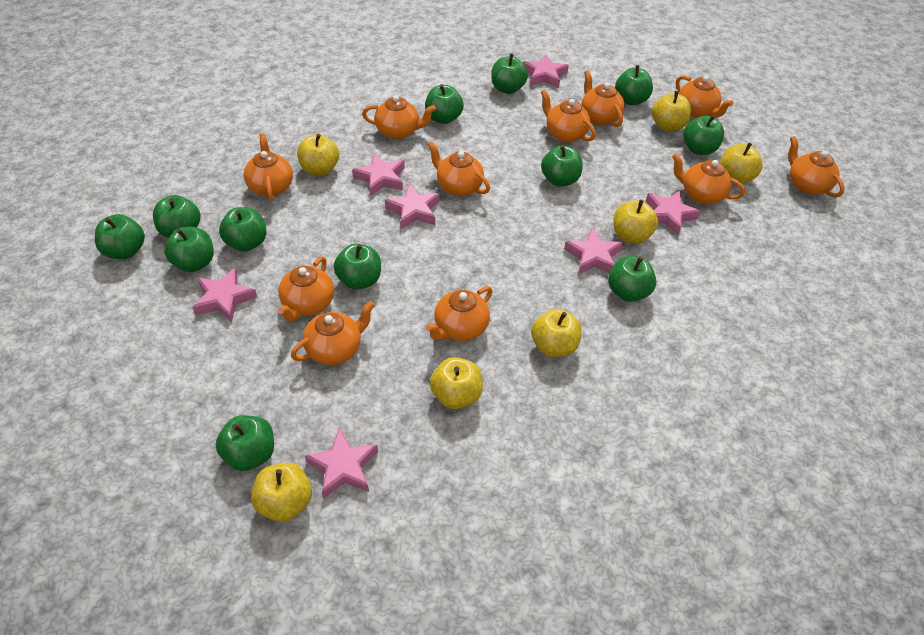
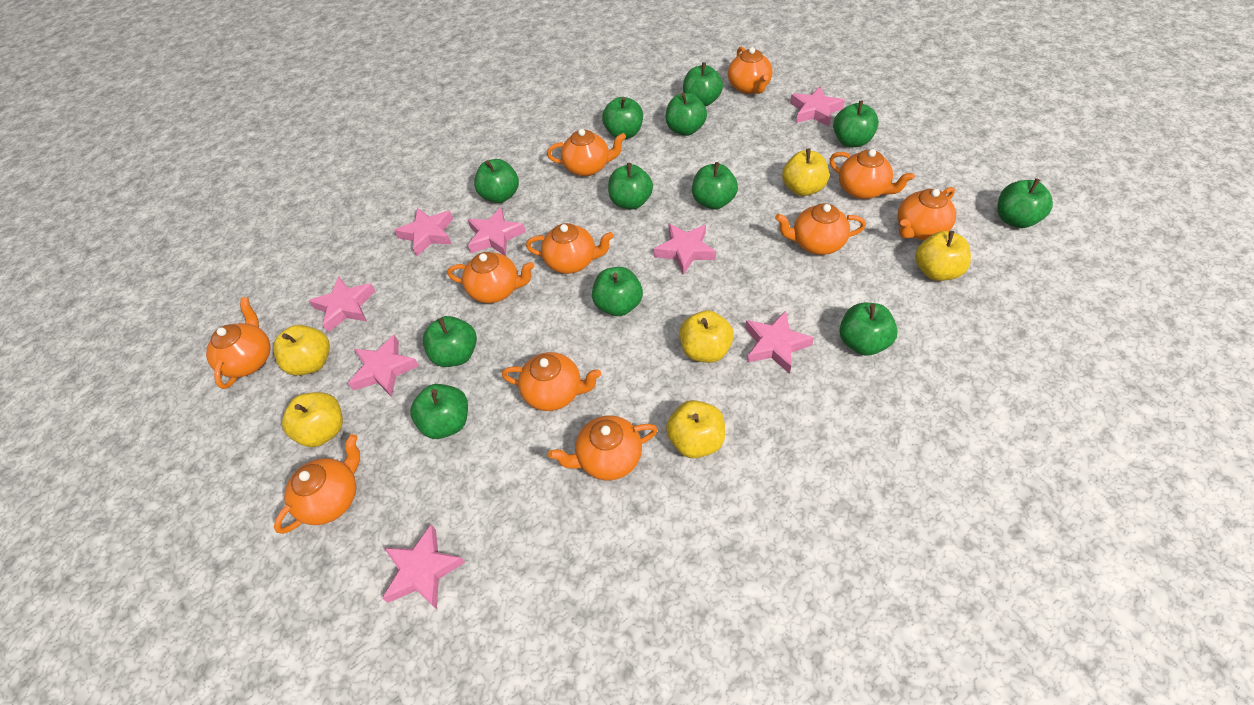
pink star: 7 -> 8
yellow apple: 7 -> 6

